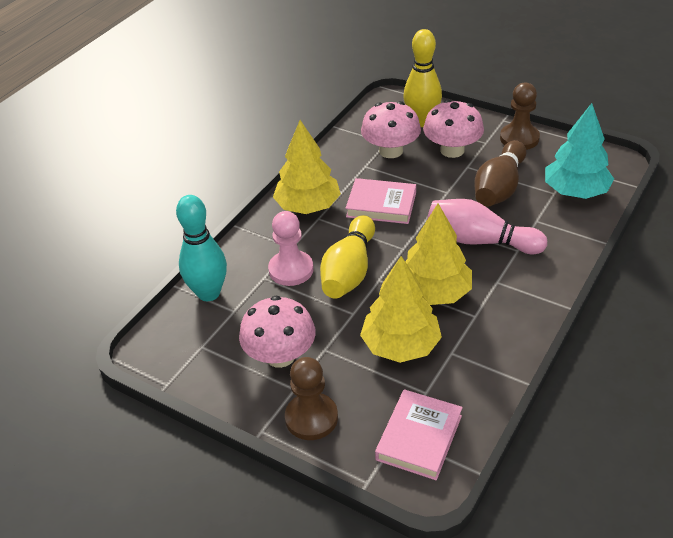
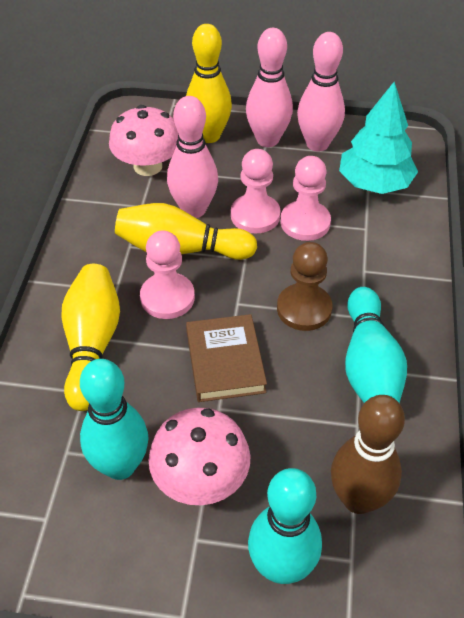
brown book: 0 -> 1
brown pawn: 2 -> 1
pink book: 2 -> 0
pink bowling pin: 1 -> 3
pink mushroom: 3 -> 2
pink pawn: 1 -> 3
turquoise bowling pin: 1 -> 3
yellow bowling pin: 2 -> 3
yellow tree: 3 -> 0

